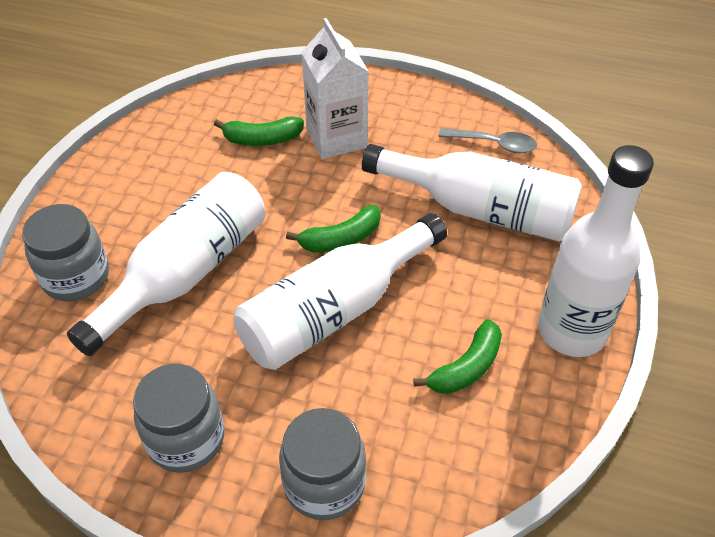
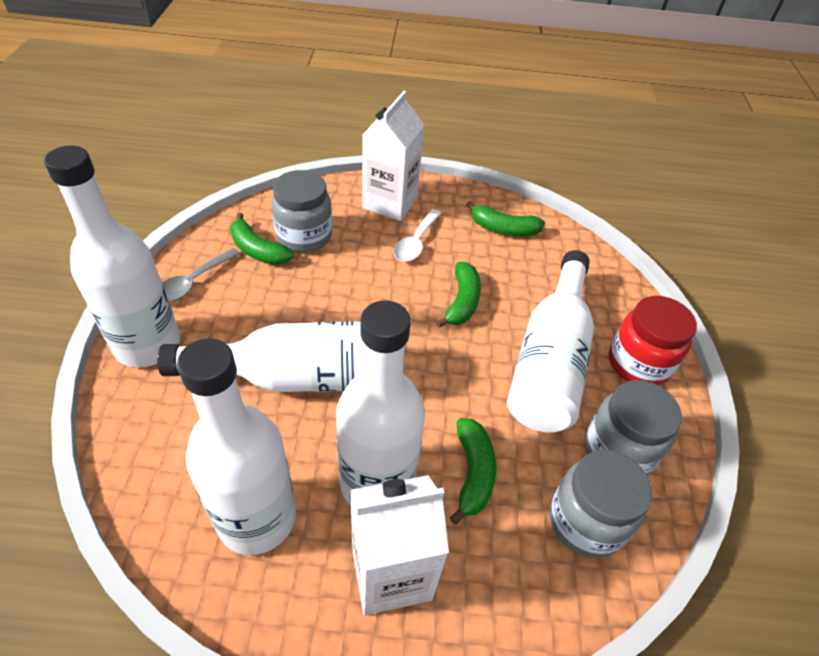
green banana: 3 -> 4
red jar: 0 -> 1
white bottle: 4 -> 5
white carton: 1 -> 2
white spoon: 0 -> 1

